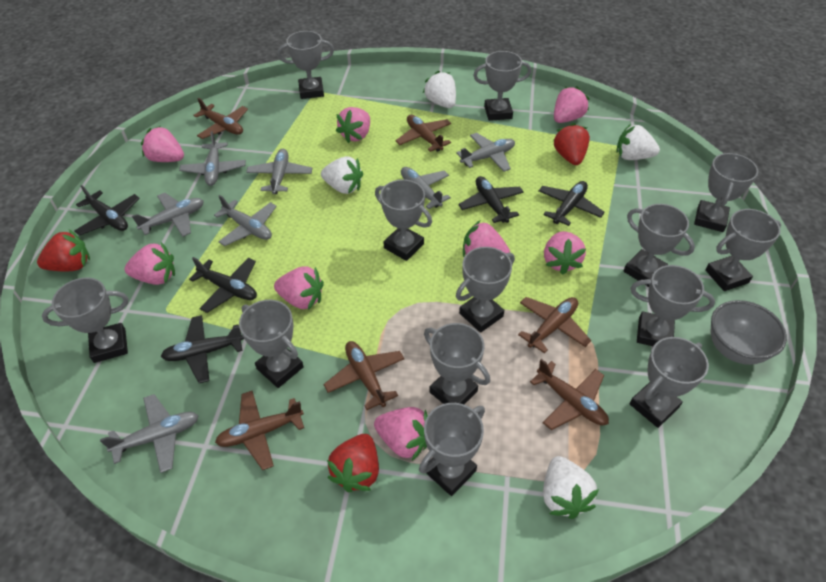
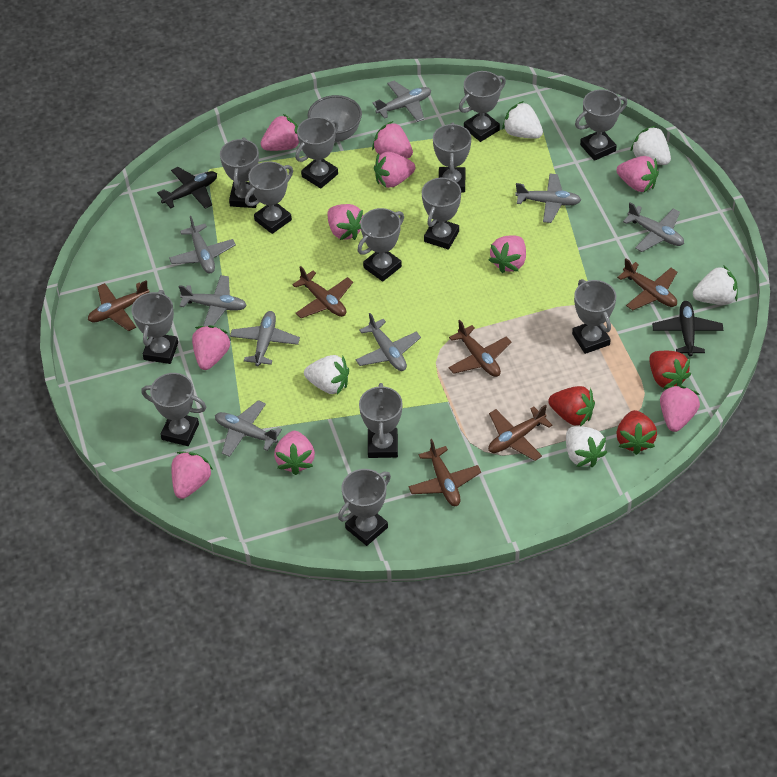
black plane: 5 -> 2
grey plane: 7 -> 8
pink strawberry: 8 -> 10
white strawberry: 4 -> 5

